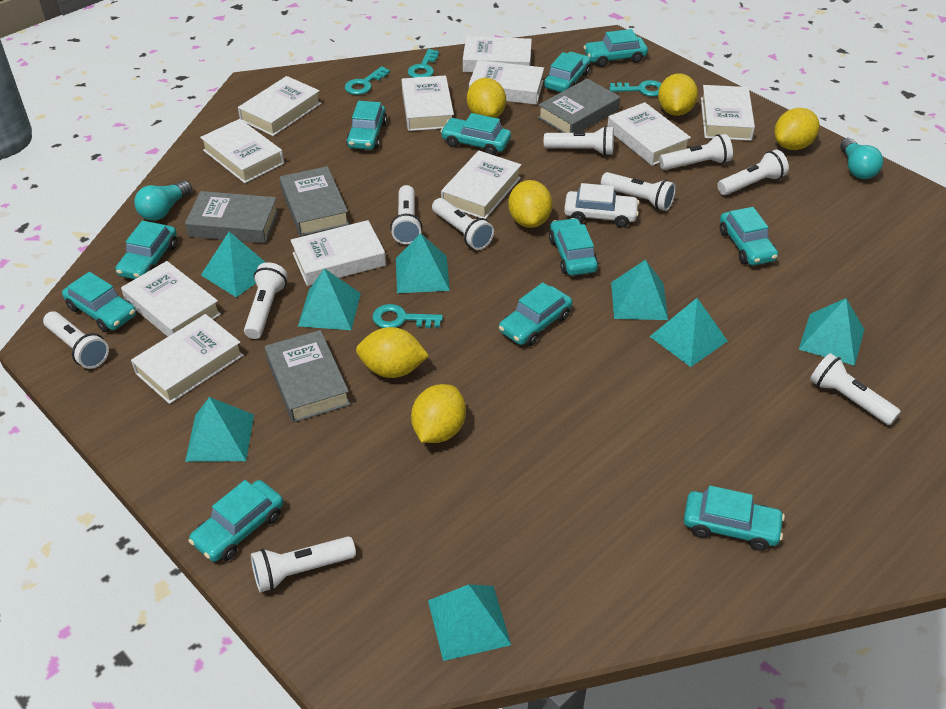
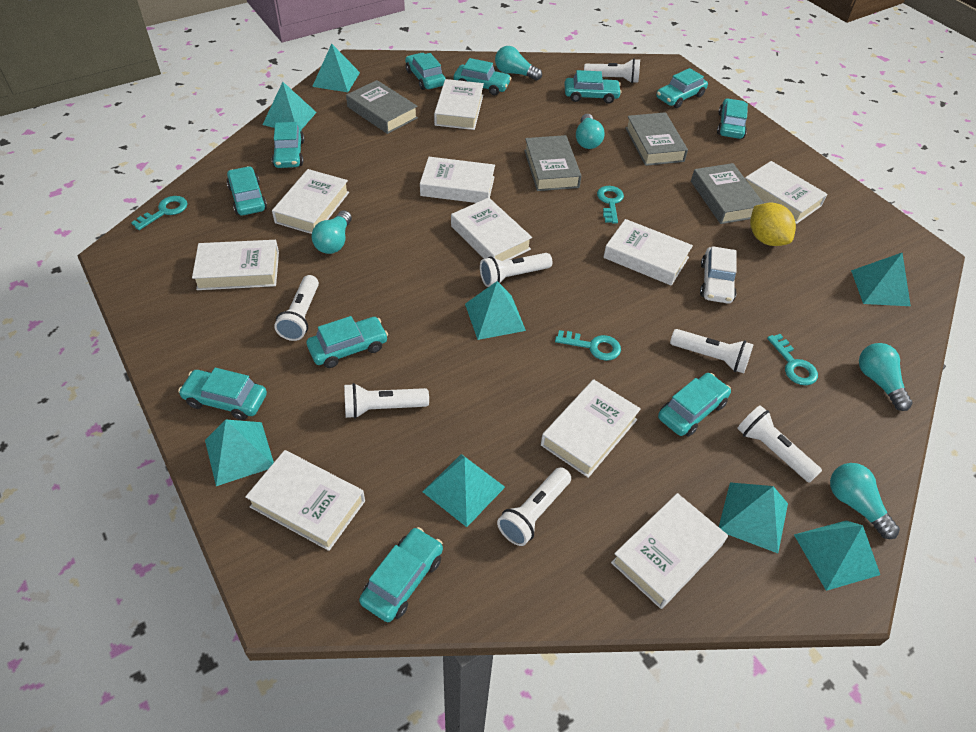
turquoise light bulb: 2 -> 5
white book: 11 -> 10
white flashlight: 10 -> 7
yellow lemon: 6 -> 1

